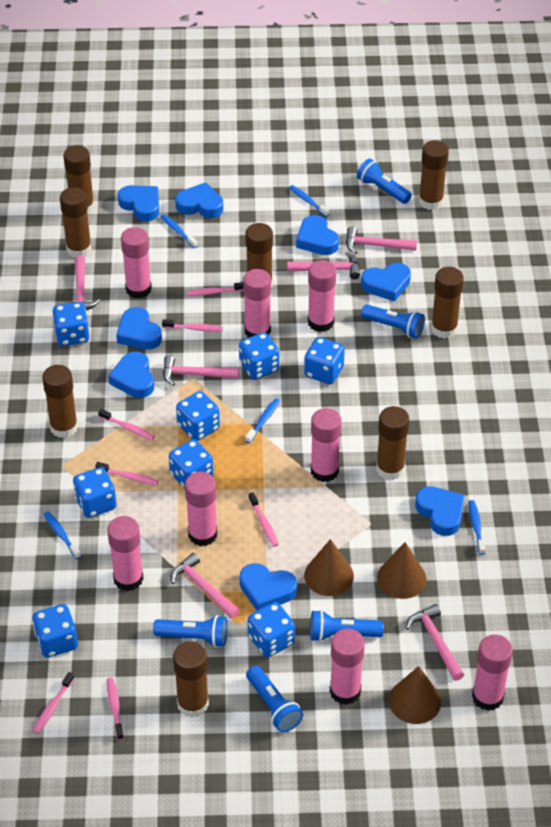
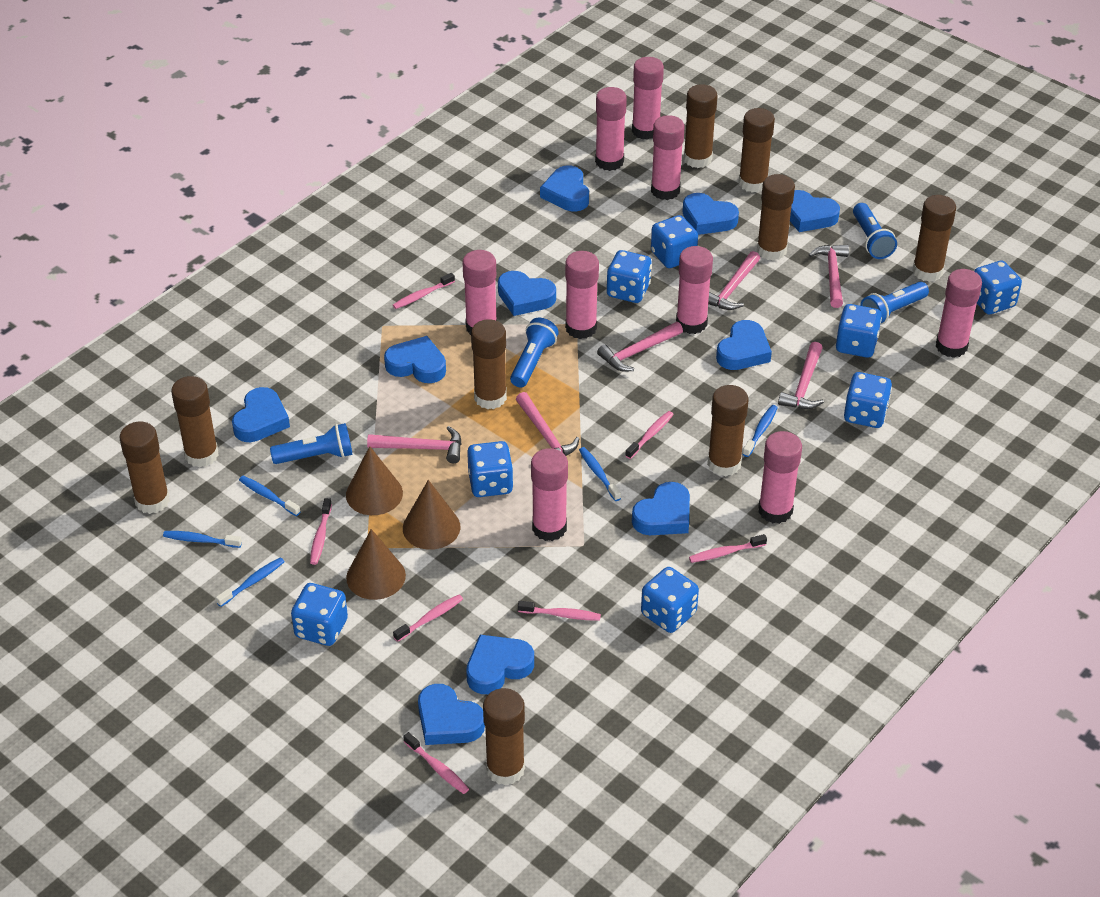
blue flashlight: 5 -> 4
blue heart: 8 -> 10
brown glue stick: 8 -> 9
pink glue stick: 8 -> 9

